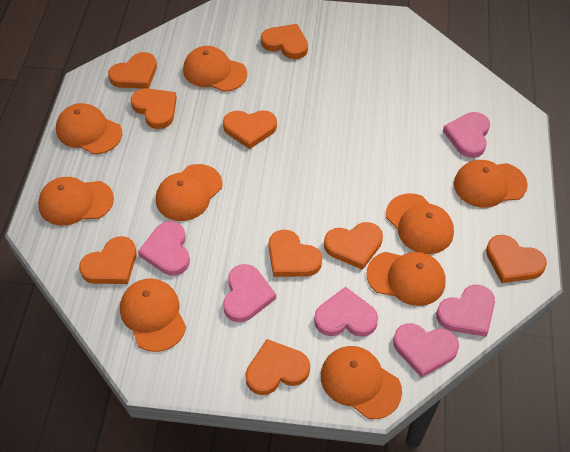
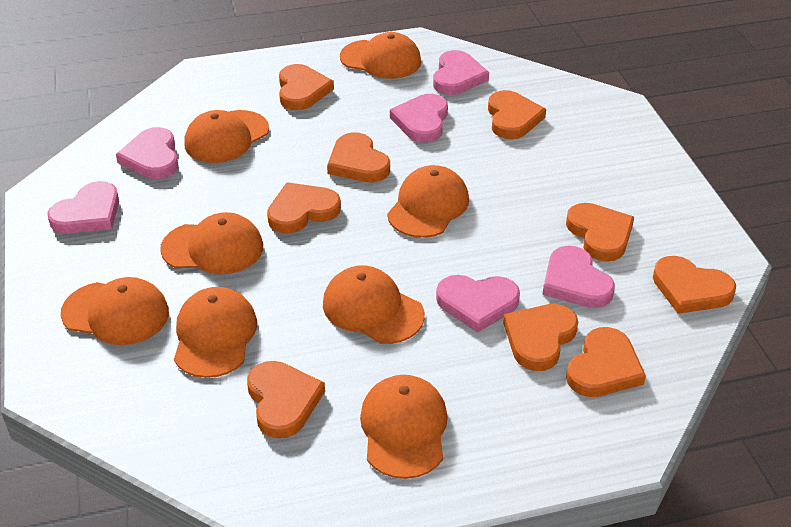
orange cap: 9 -> 8

